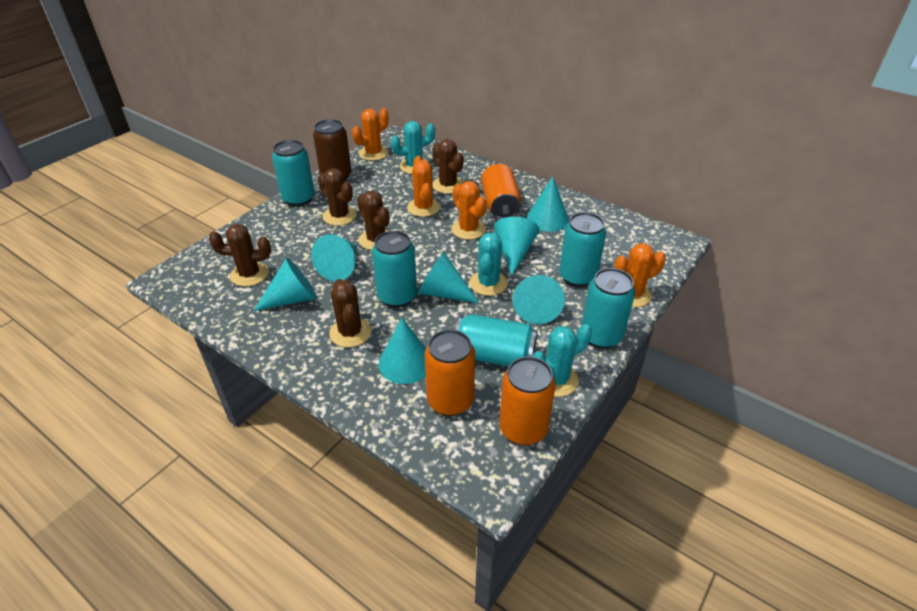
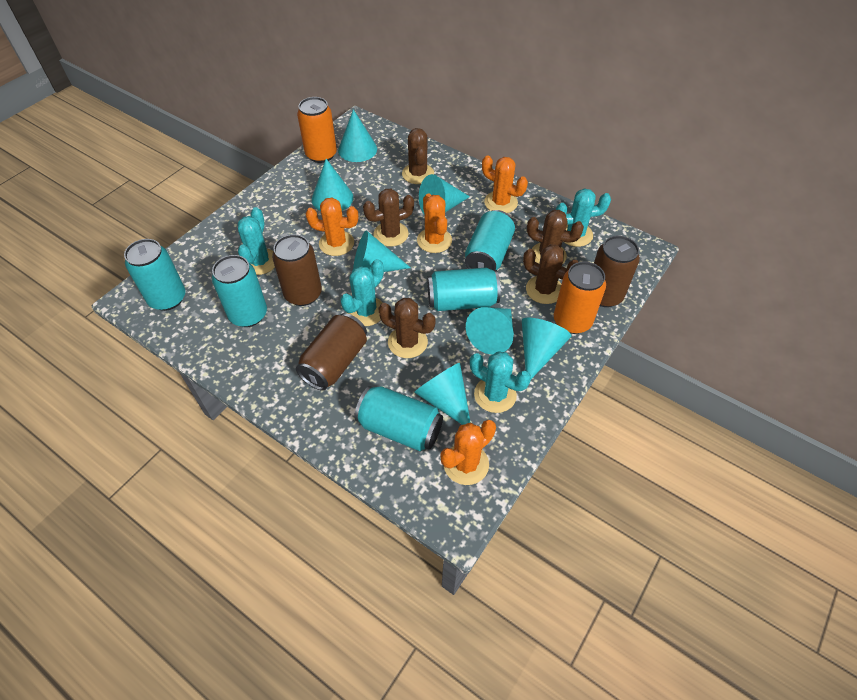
brown can: 1 -> 3
orange can: 3 -> 2
turquoise cactus: 3 -> 4

